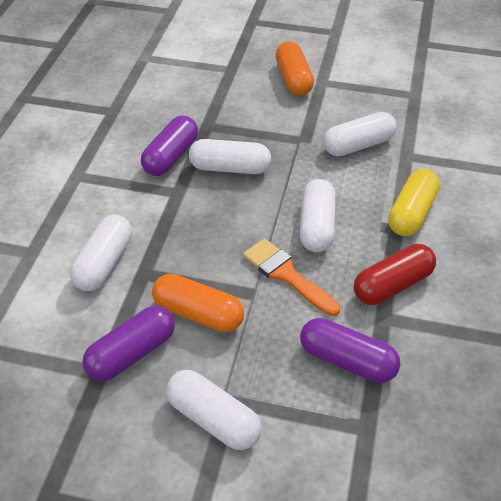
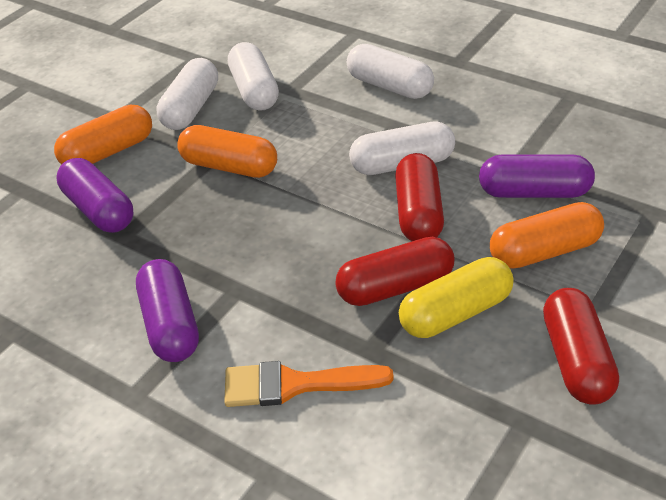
orange capsule: 2 -> 3
red capsule: 1 -> 3
white capsule: 5 -> 4

